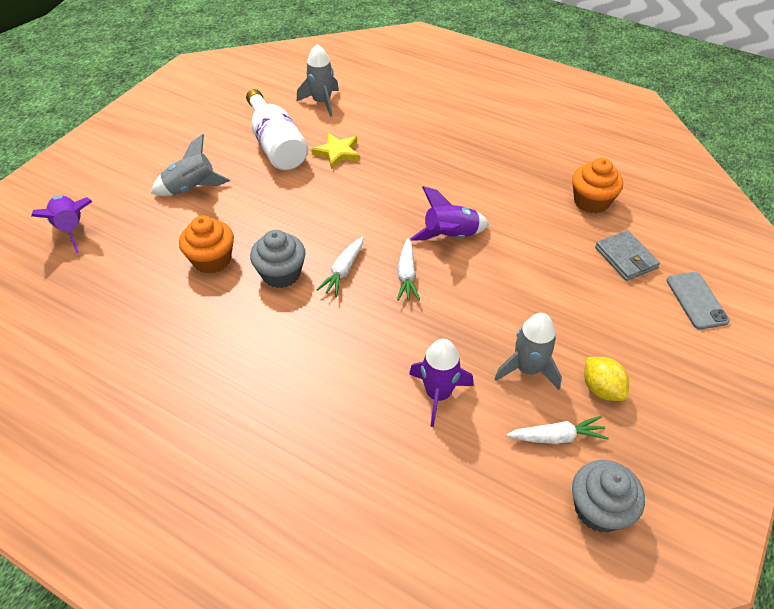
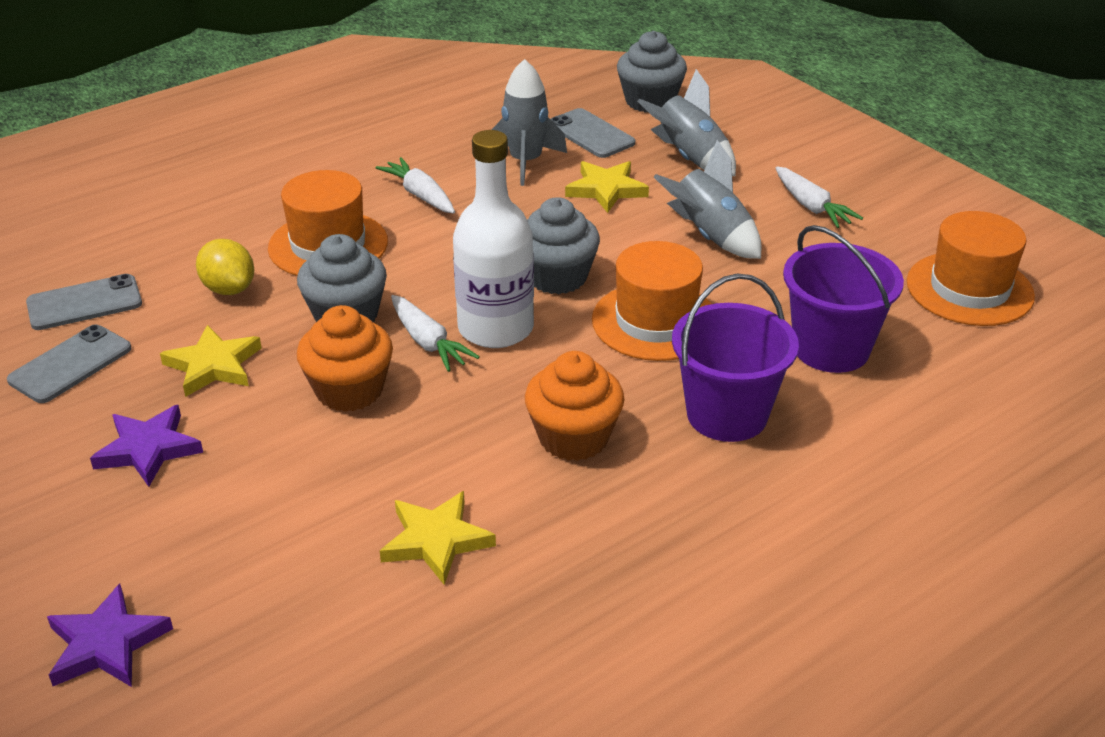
grey cupcake: 2 -> 3
grey phone: 1 -> 3
grey wallet: 1 -> 0
orange hat: 0 -> 3
purple bucket: 0 -> 2
purple rocket: 3 -> 0
purple star: 0 -> 2
yellow star: 1 -> 3

